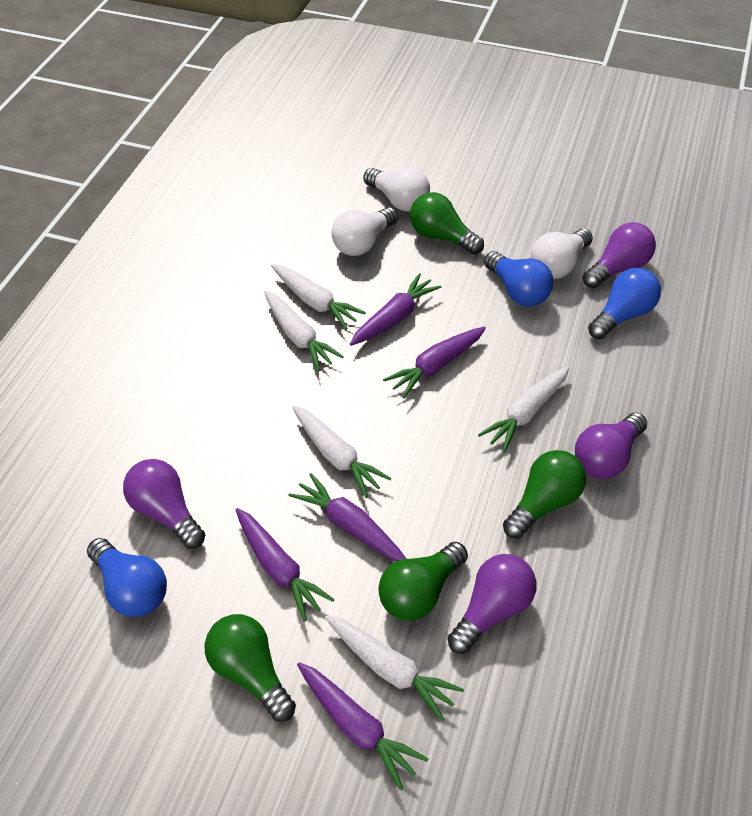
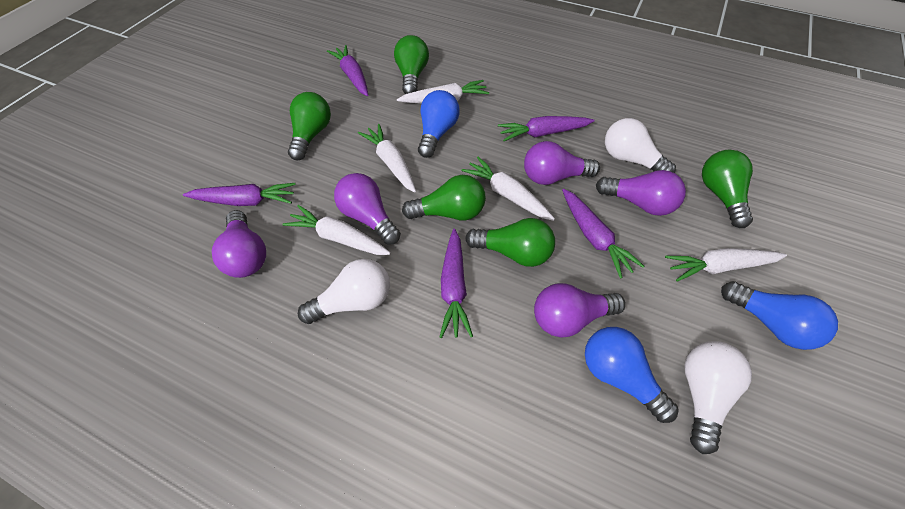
green light bulb: 4 -> 5
purple light bulb: 4 -> 5

